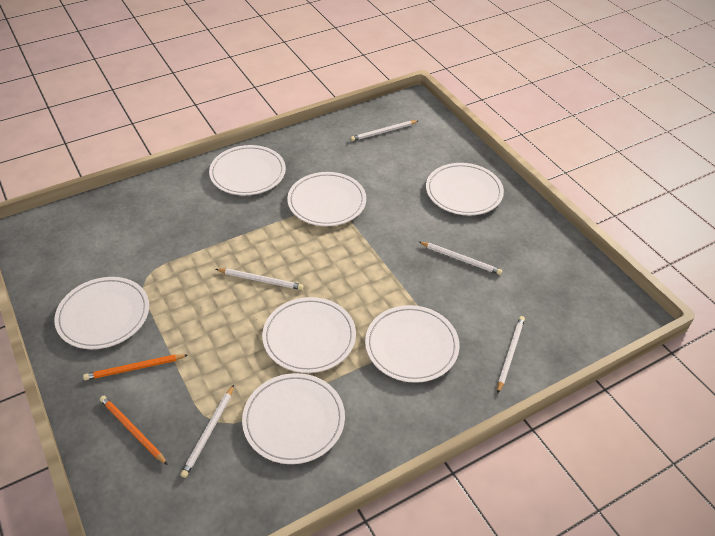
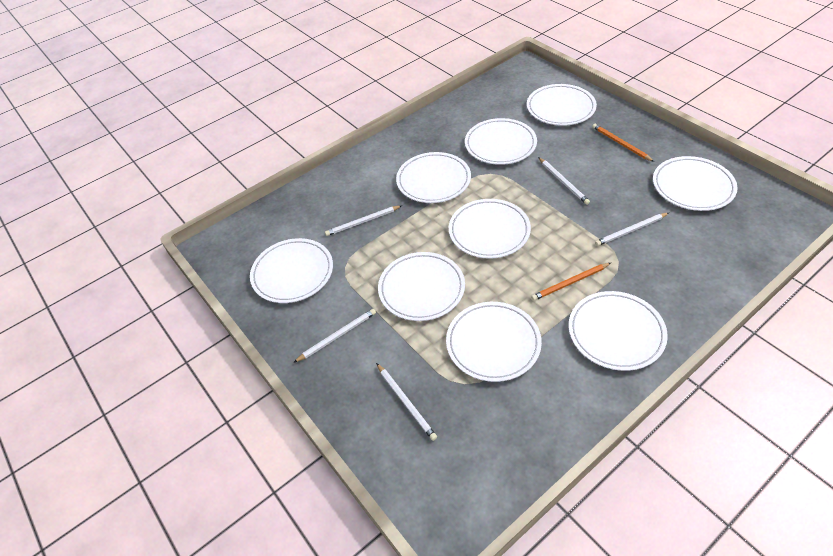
white plate: 7 -> 9

